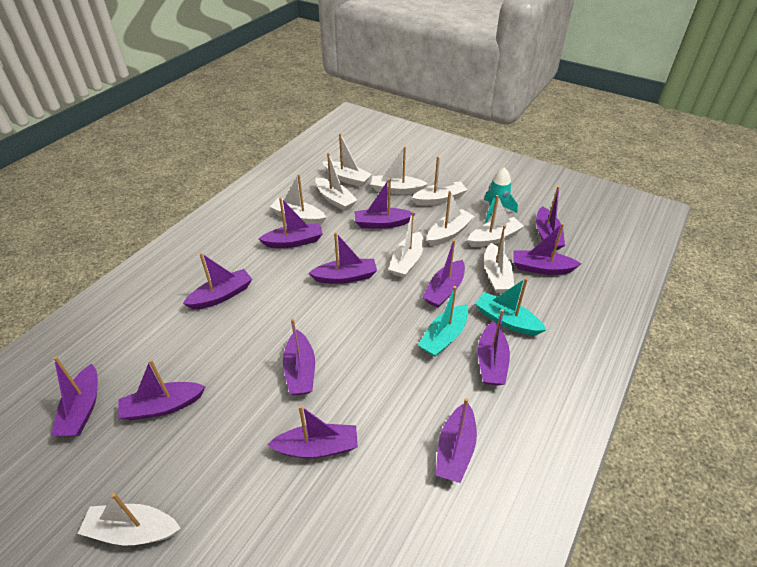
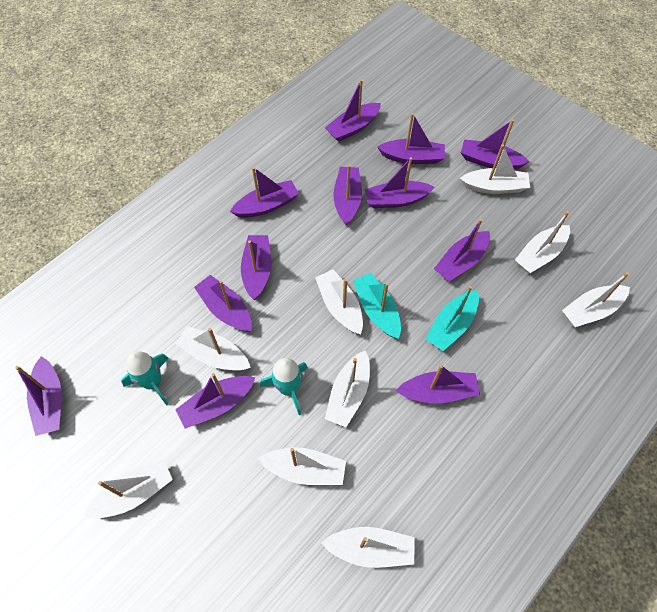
purple boat: 13 -> 12
turquoise rocket: 1 -> 2
white boat: 10 -> 9

